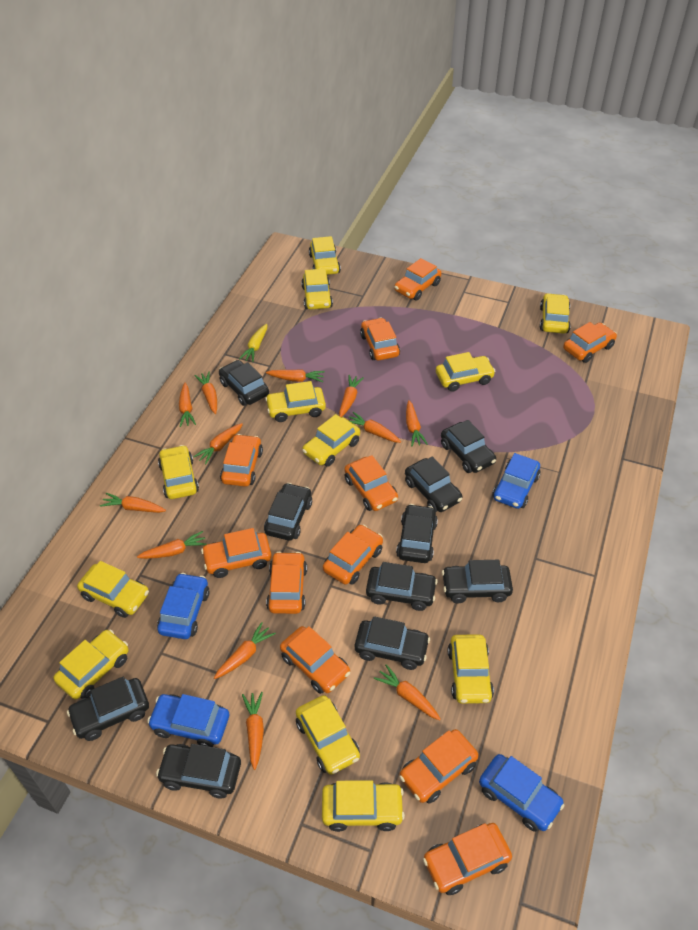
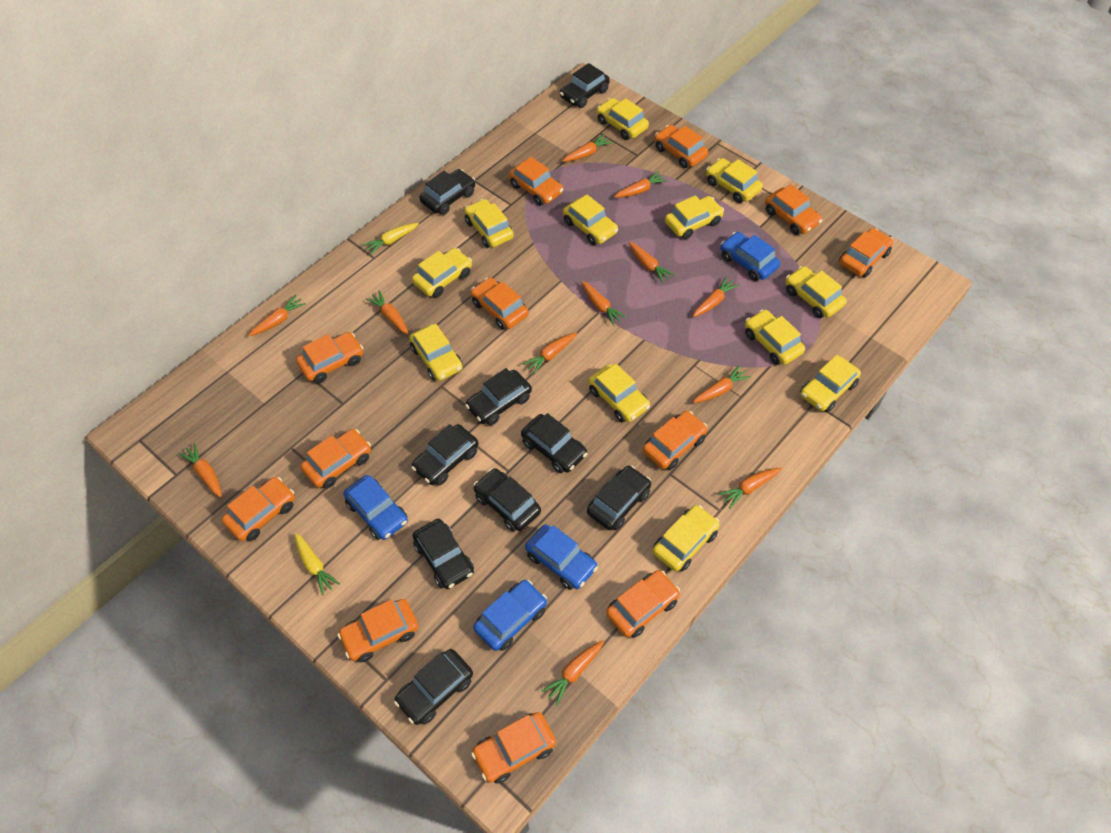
black car: 10 -> 9
orange car: 11 -> 12
yellow carrot: 1 -> 2

